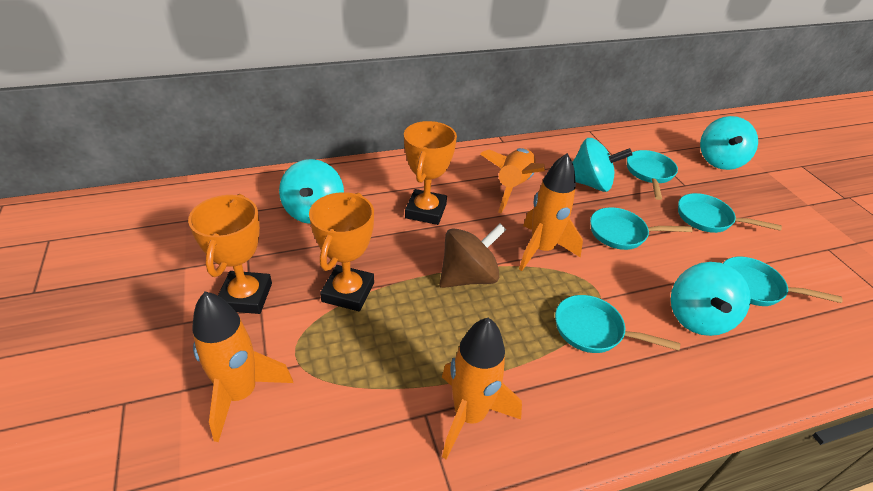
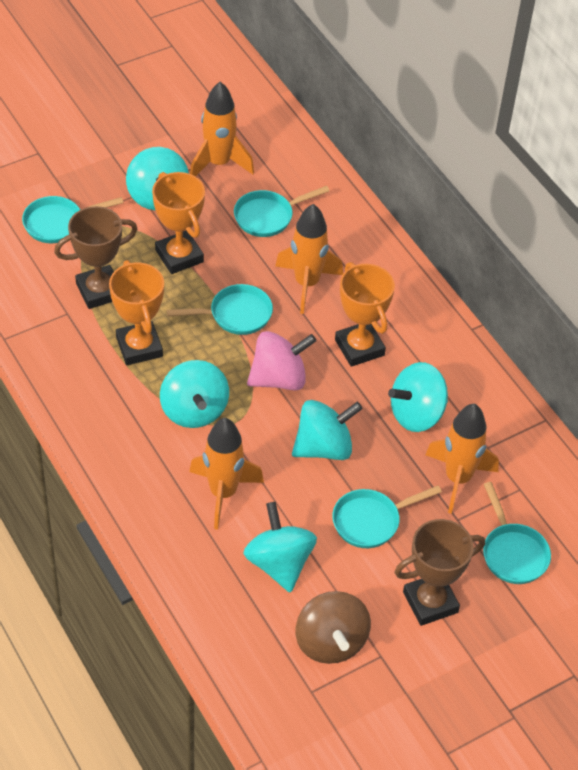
brown trophy: 0 -> 2
pink spinning top: 0 -> 1
turquoise spinning top: 4 -> 5

